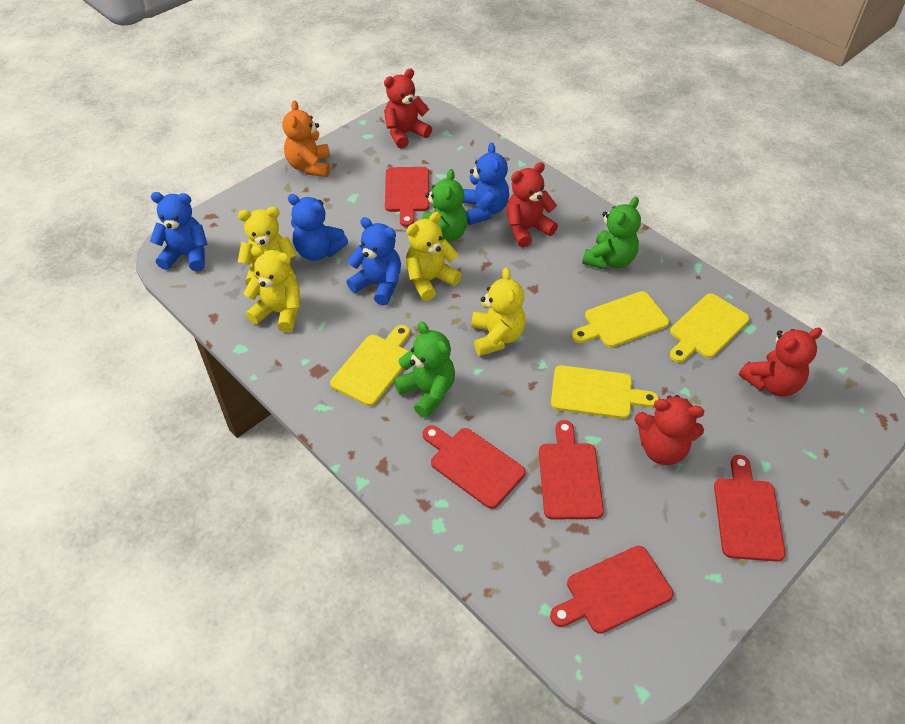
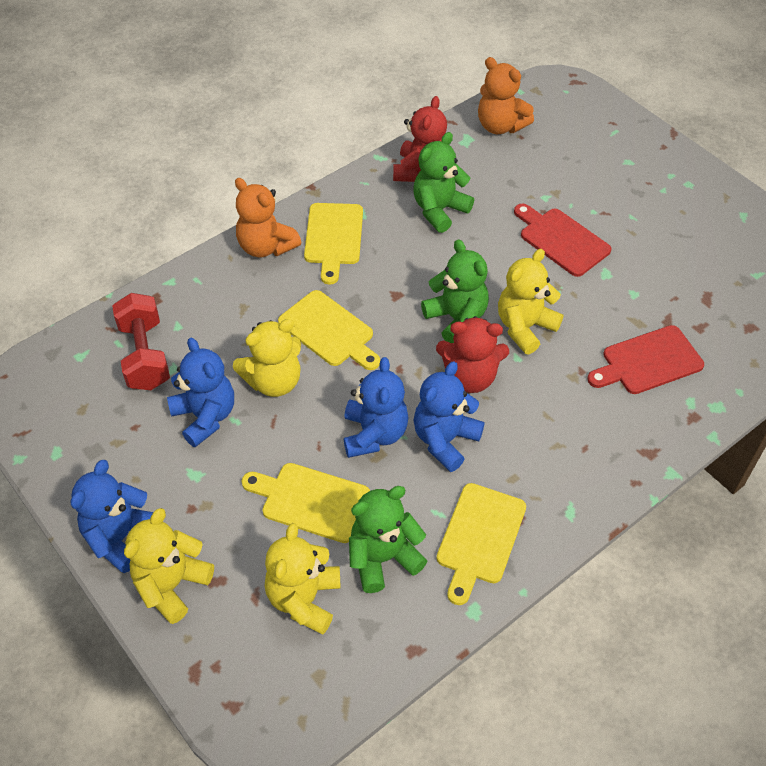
orange teddy bear: 1 -> 2
red cutting board: 5 -> 2
red dumbbell: 0 -> 1
red teddy bear: 4 -> 2

